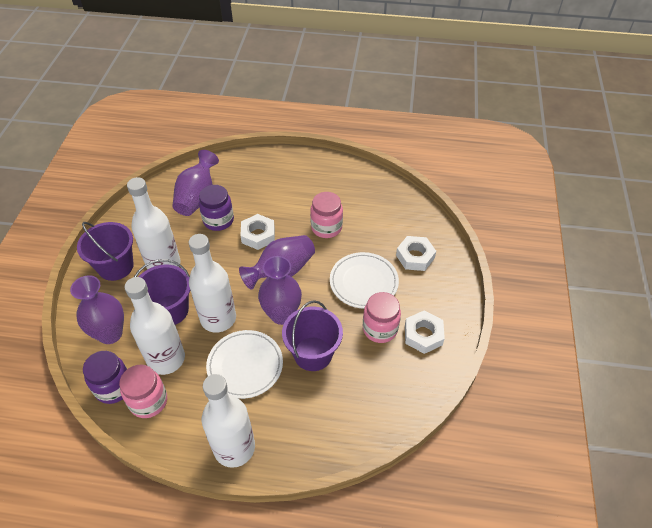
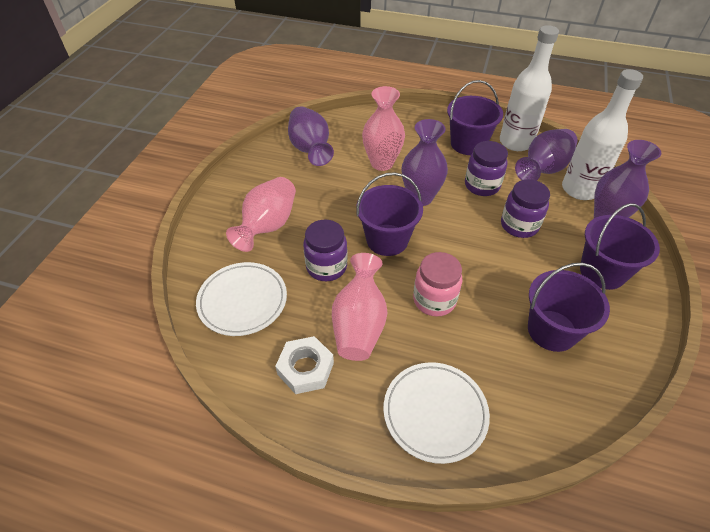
pink jar: 3 -> 1
pink vase: 0 -> 3
purple bucket: 3 -> 4
purple jar: 2 -> 3
white bottle: 4 -> 2
white nut: 3 -> 1

